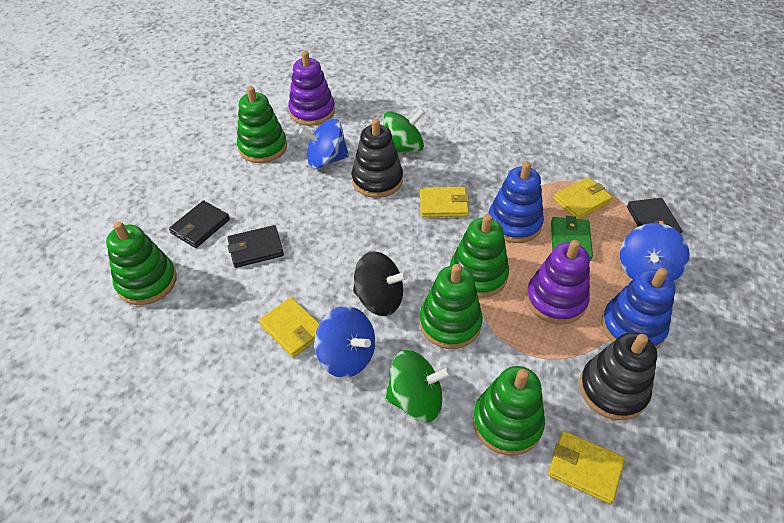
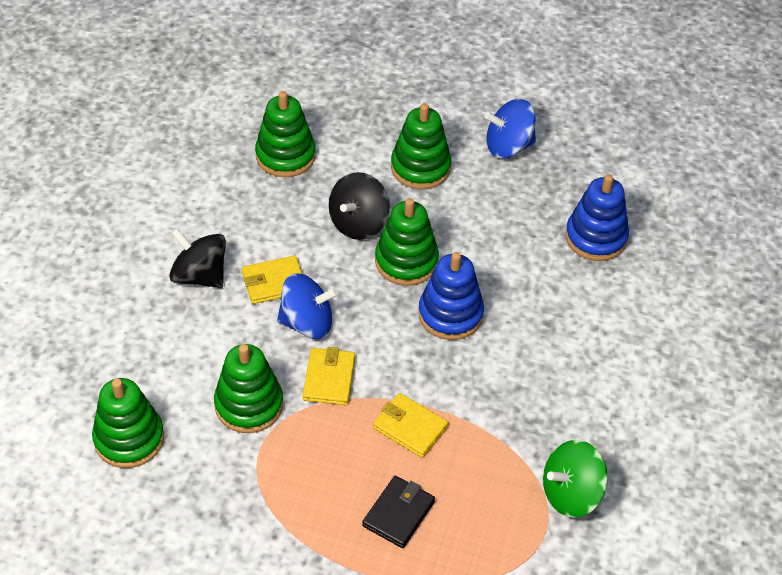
black spinning top: 1 -> 2
black stacking toy: 2 -> 0
black wallet: 3 -> 1
blue spinning top: 3 -> 2
green spinning top: 2 -> 1
green wallet: 1 -> 0
purple stacking toy: 2 -> 0
yellow wallet: 4 -> 3

